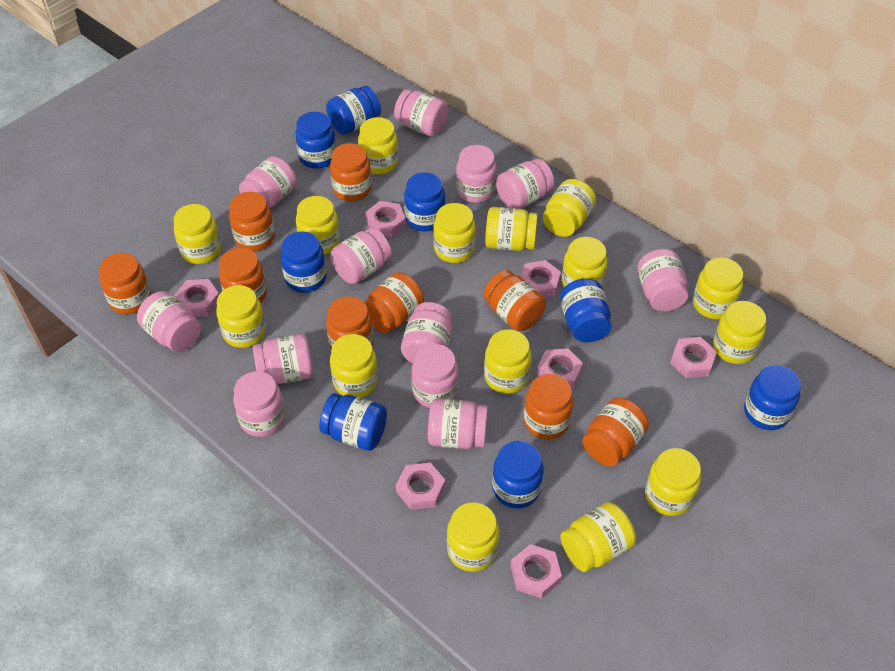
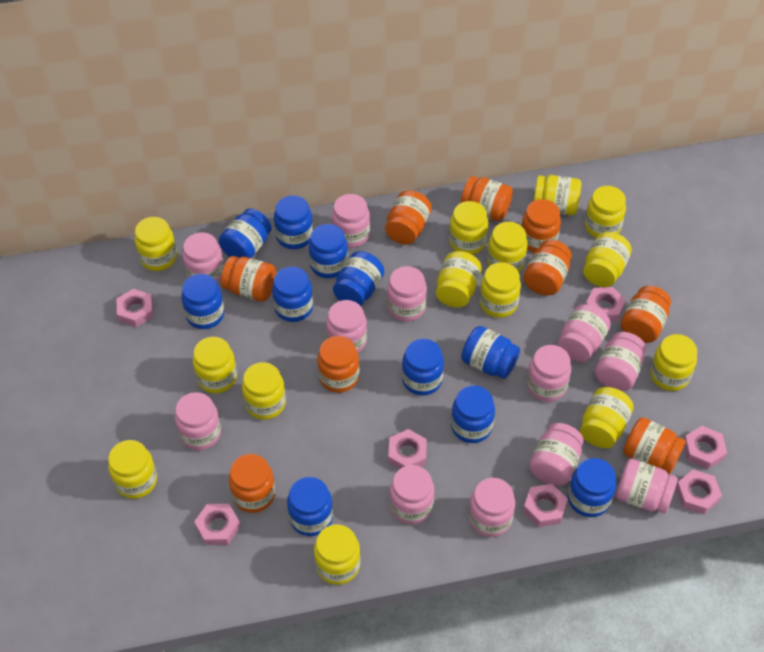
blue jar: 8 -> 11
yellow jar: 15 -> 14

